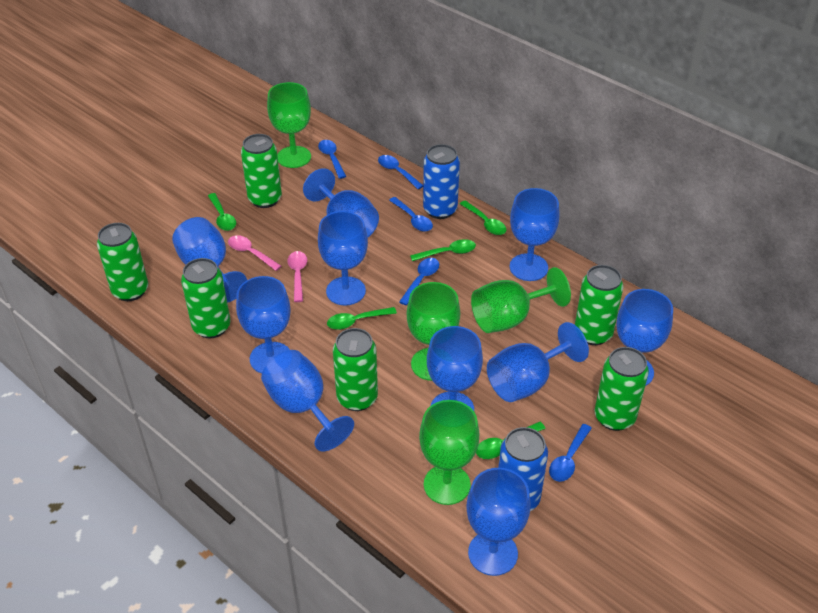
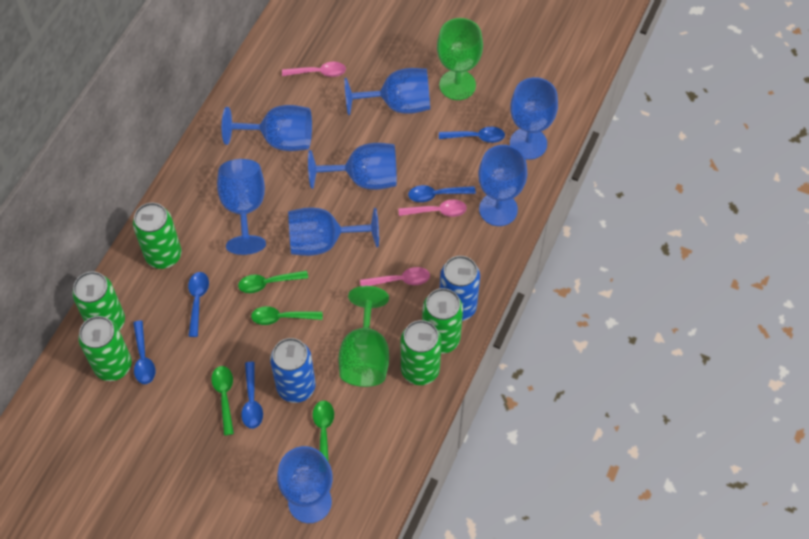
blue goblet: 10 -> 8
green can: 6 -> 5
green goblet: 4 -> 2
green spoon: 5 -> 4
pink spoon: 2 -> 3

